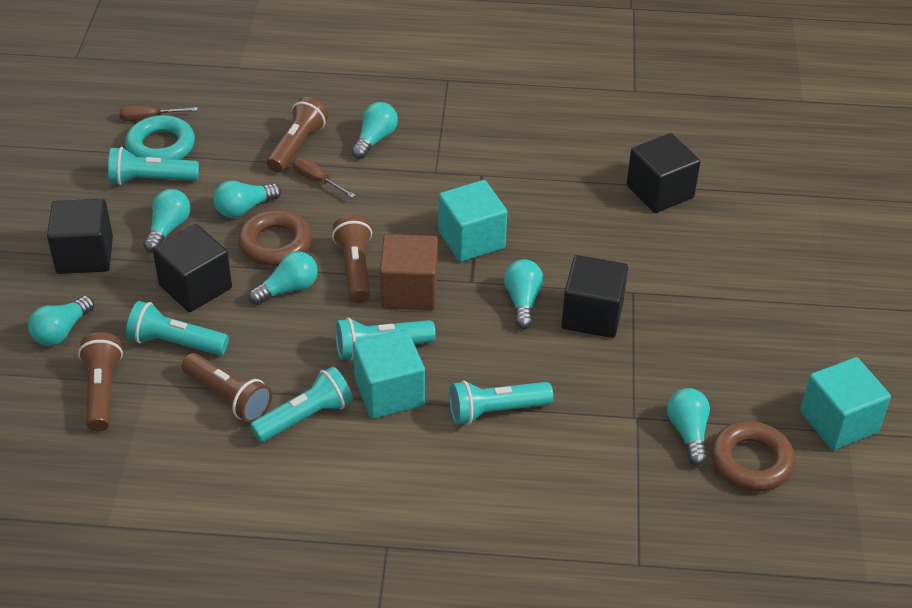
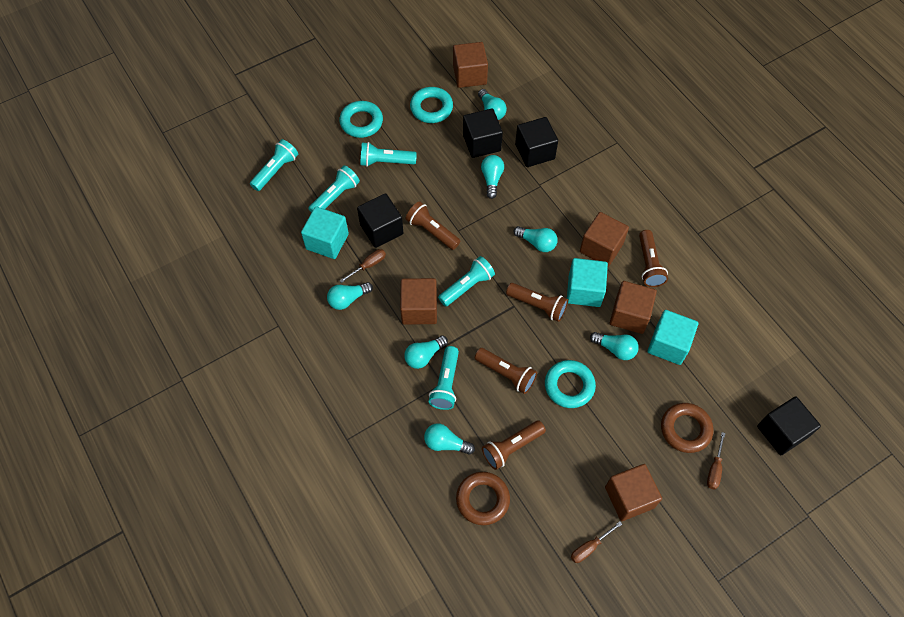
brown cube: 1 -> 5
brown flashlight: 4 -> 5
brown screwdriver: 2 -> 3
turquoise ring: 1 -> 3

